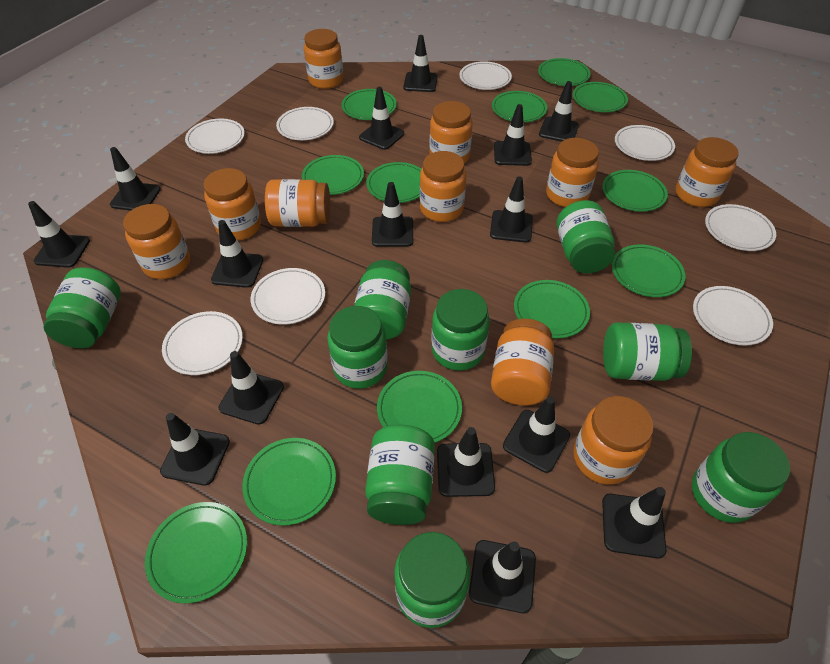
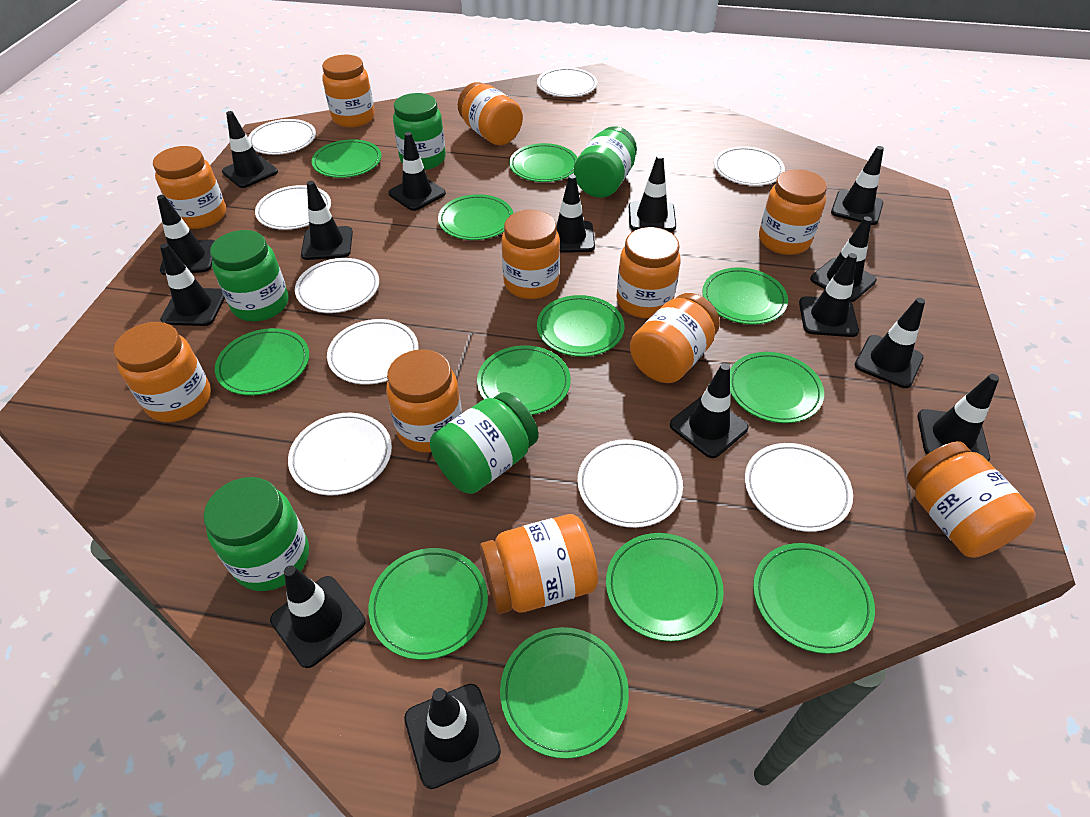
green jar: 9 -> 5
orange jar: 10 -> 11
white plate: 8 -> 9

